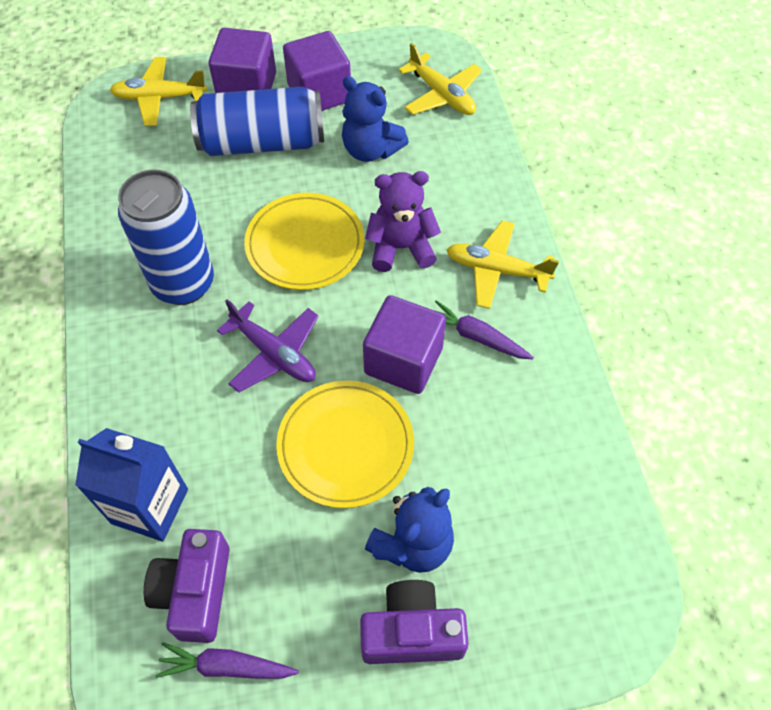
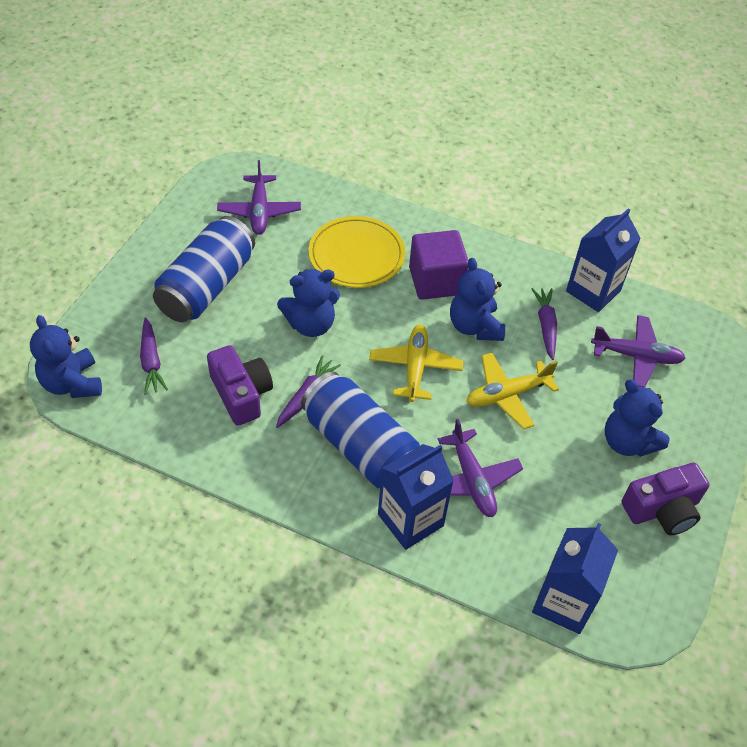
blue carton: 1 -> 3
blue teddy bear: 2 -> 4
purple carrot: 2 -> 3
purple cube: 3 -> 1
purple plane: 1 -> 3
purple teddy bear: 1 -> 0
yellow plane: 3 -> 2
yellow plate: 2 -> 1

